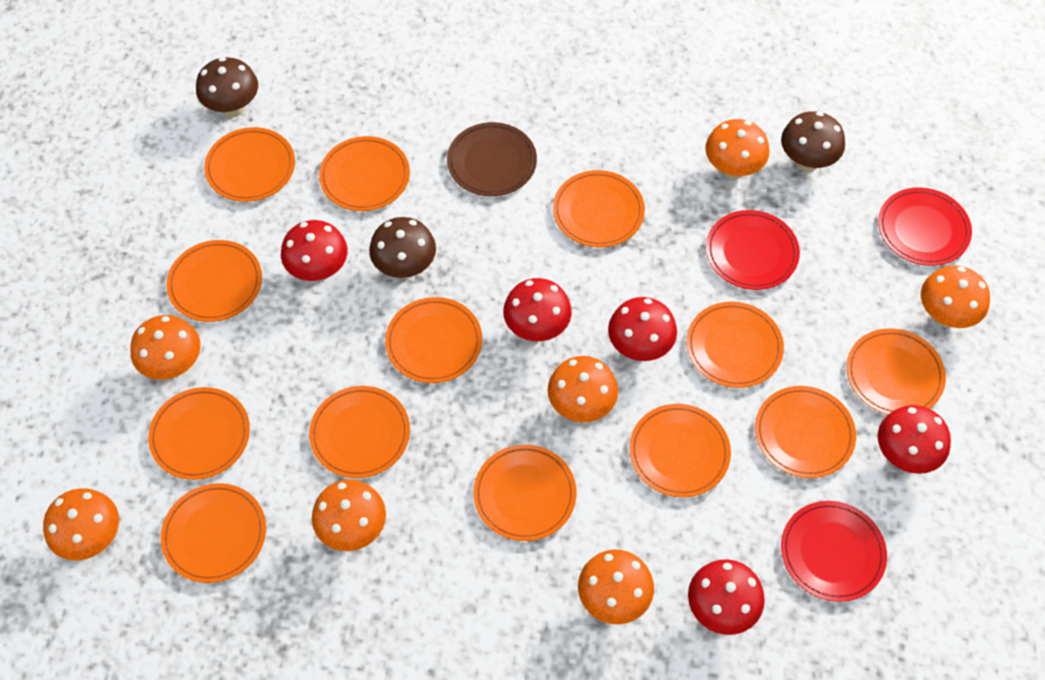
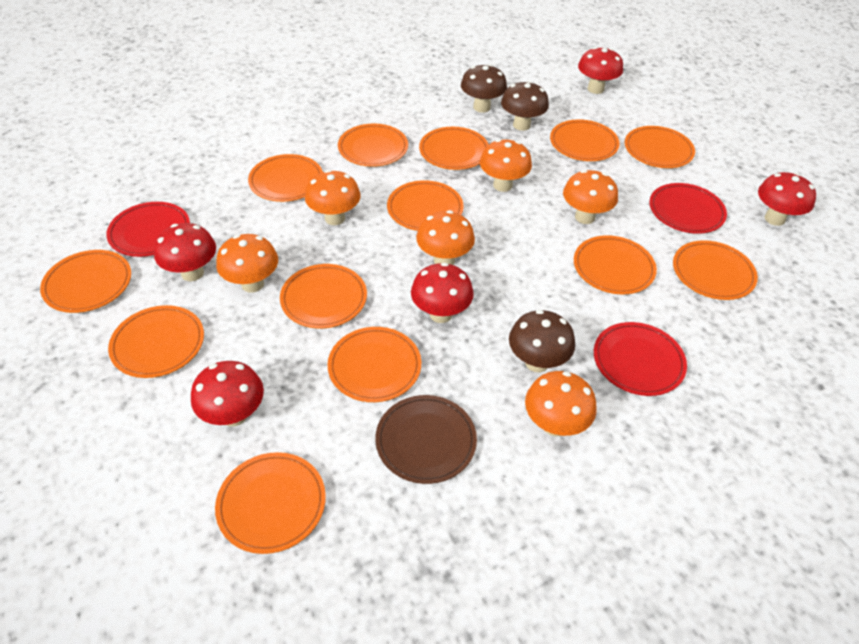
orange mushroom: 7 -> 6

